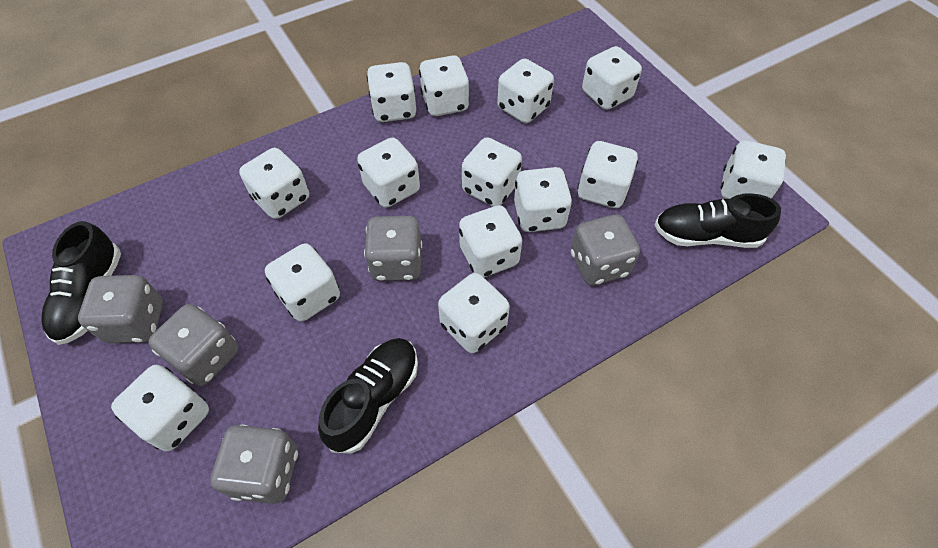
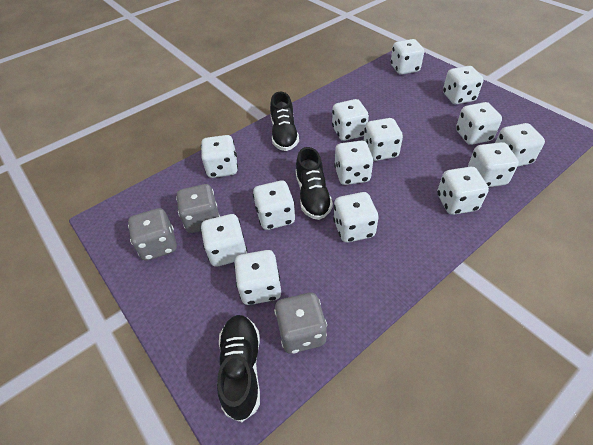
grey dice: 5 -> 3

